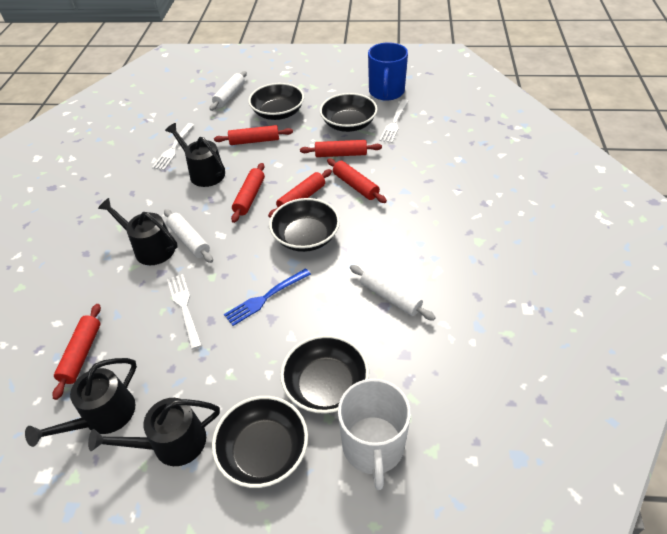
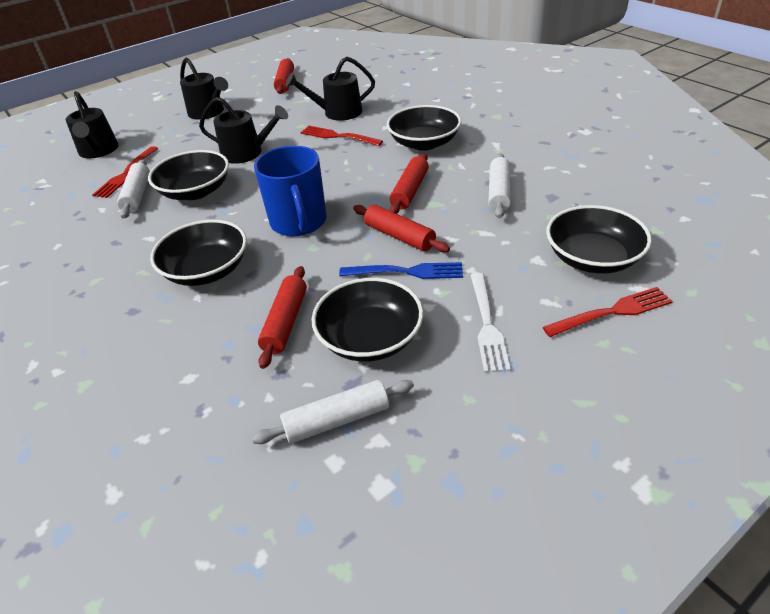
red fork: 0 -> 3
red rolling pin: 6 -> 4
white fork: 3 -> 1
white mug: 1 -> 0

